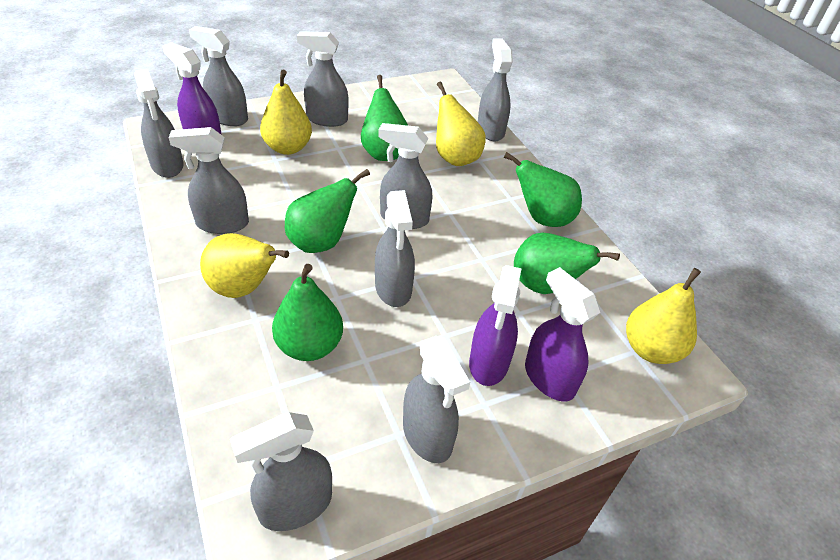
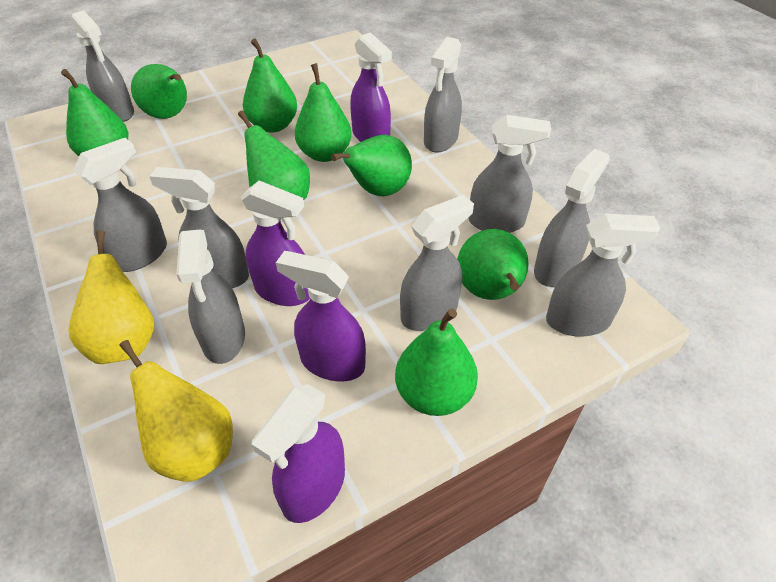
green pear: 5 -> 8
purple spray bottle: 3 -> 4
yellow pear: 4 -> 2

